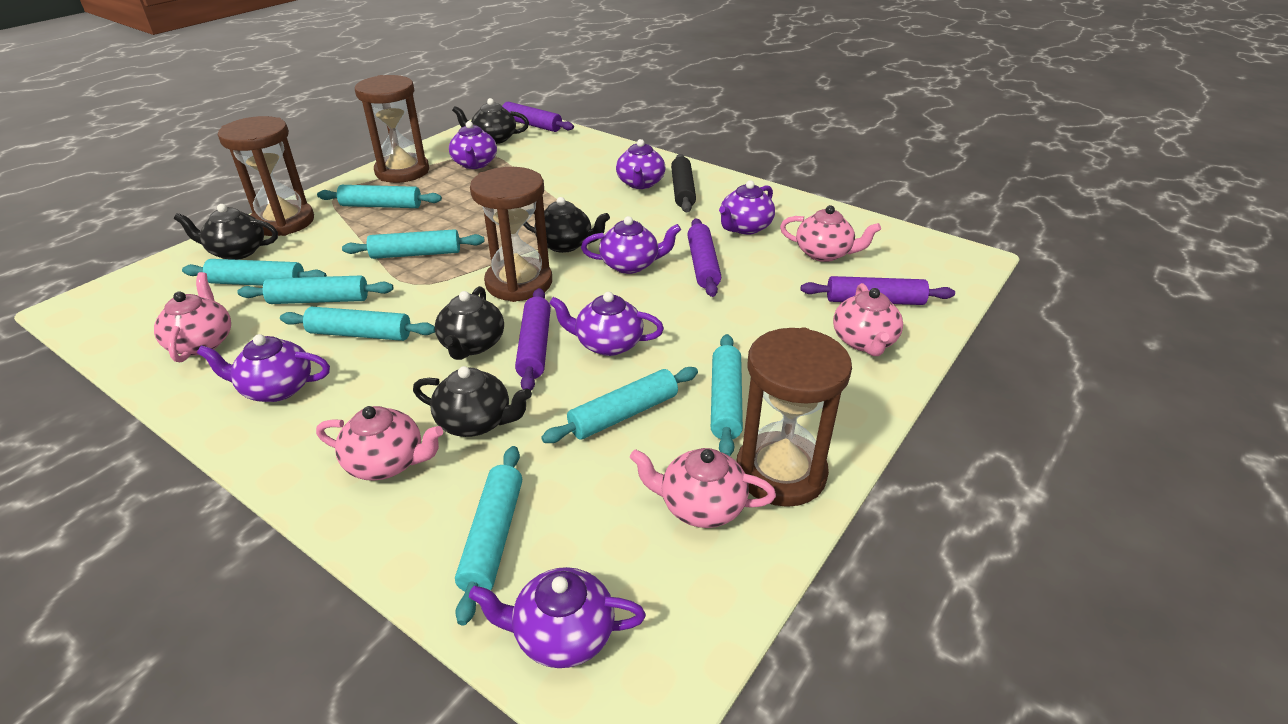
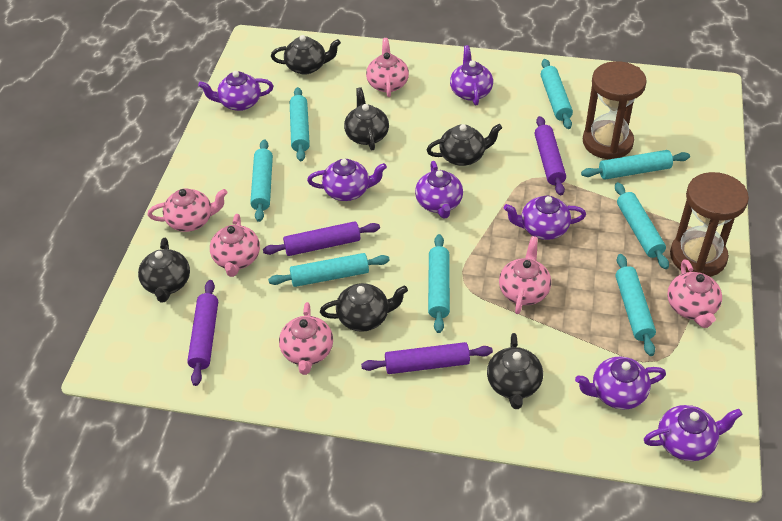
black rolling pin: 1 -> 0
black teapot: 5 -> 6
brown hourglass: 4 -> 2
pink teapot: 5 -> 6

